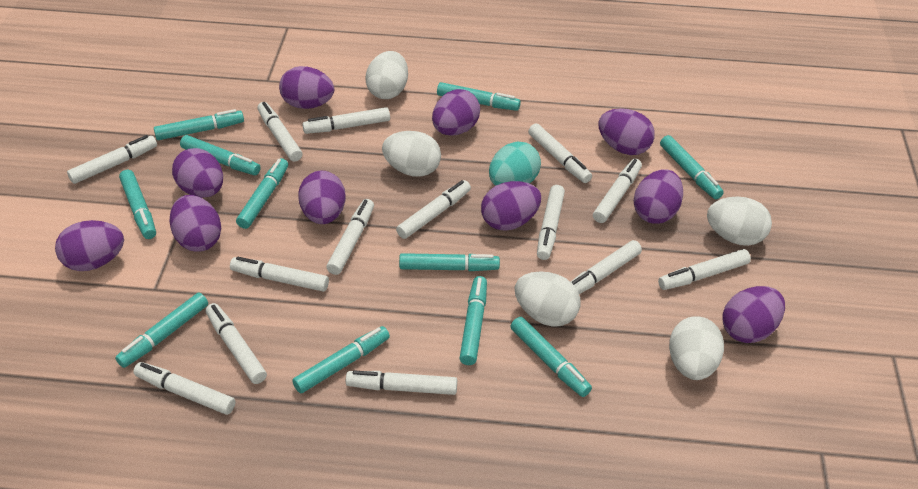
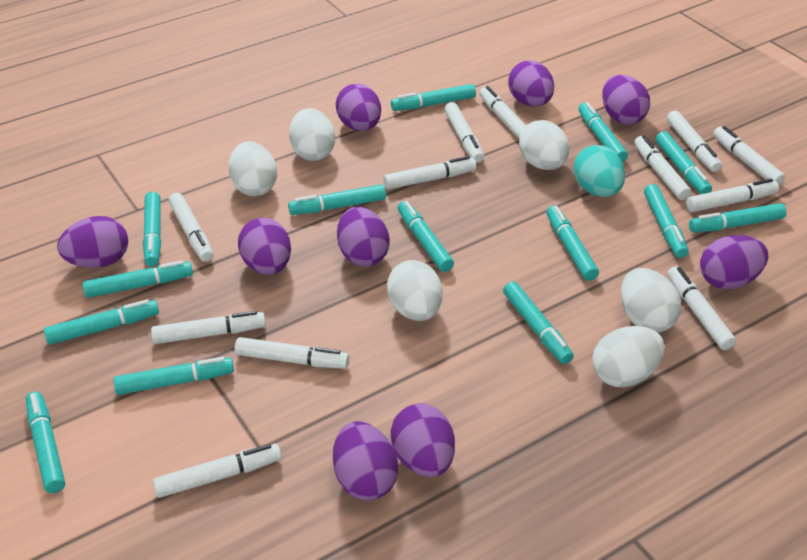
purple egg: 10 -> 9
turquoise marker: 11 -> 14
white egg: 5 -> 6
white marker: 14 -> 12

